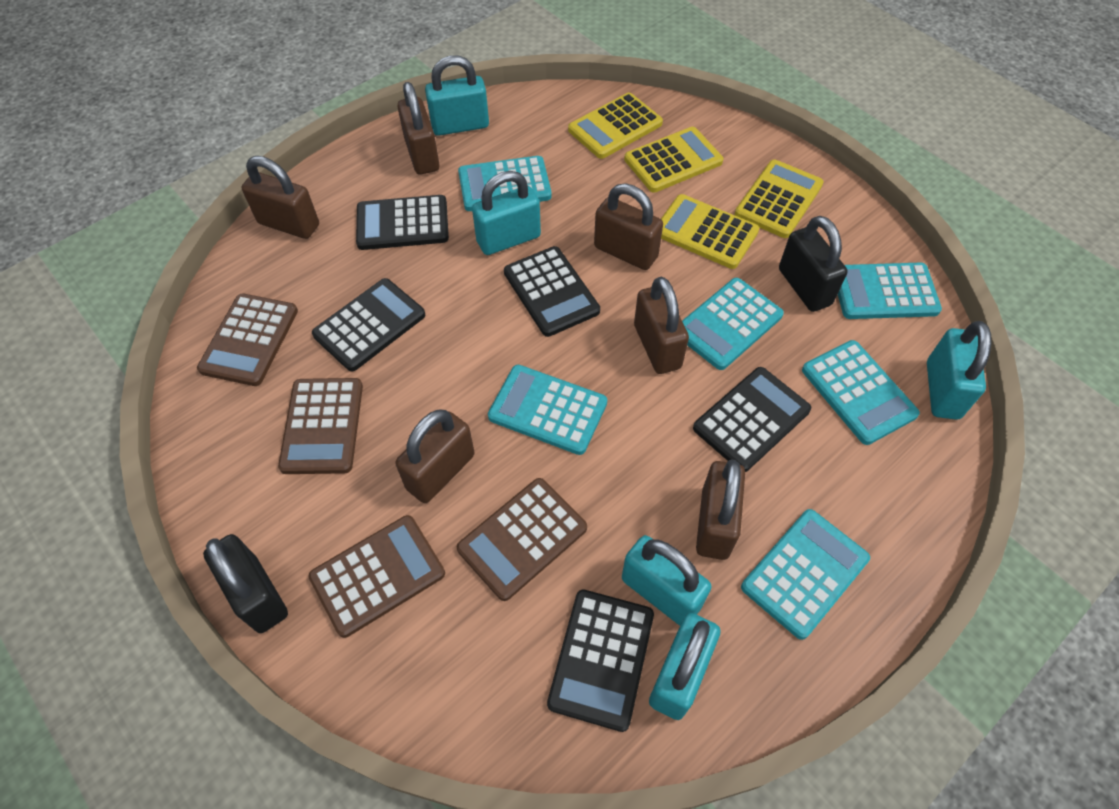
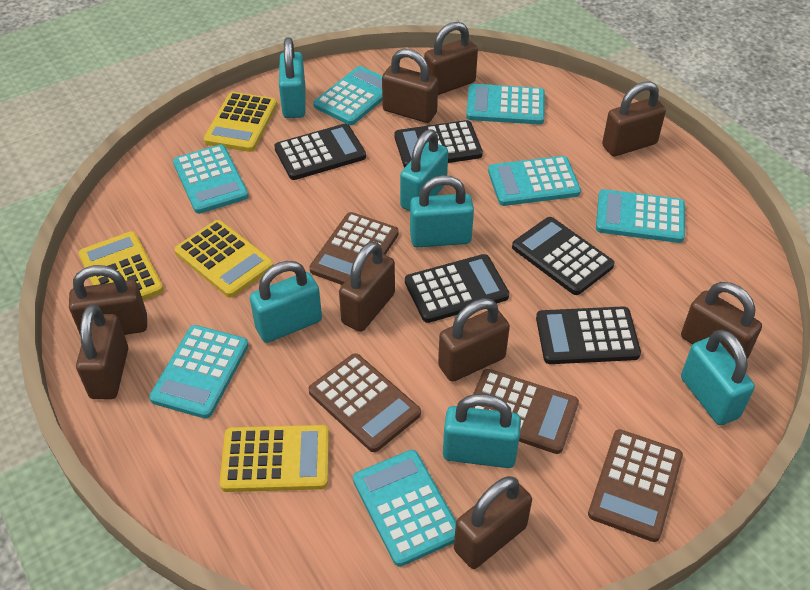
black padlock: 2 -> 0
brown padlock: 6 -> 9
turquoise calculator: 6 -> 7
turquoise padlock: 5 -> 6

